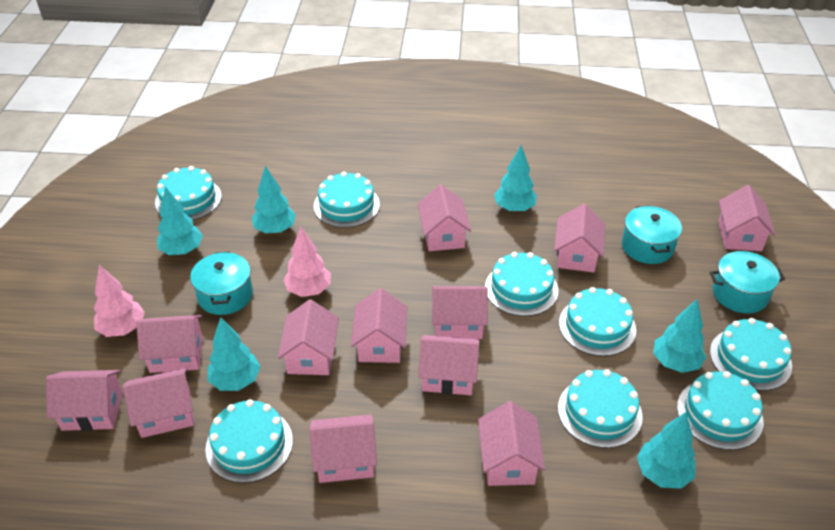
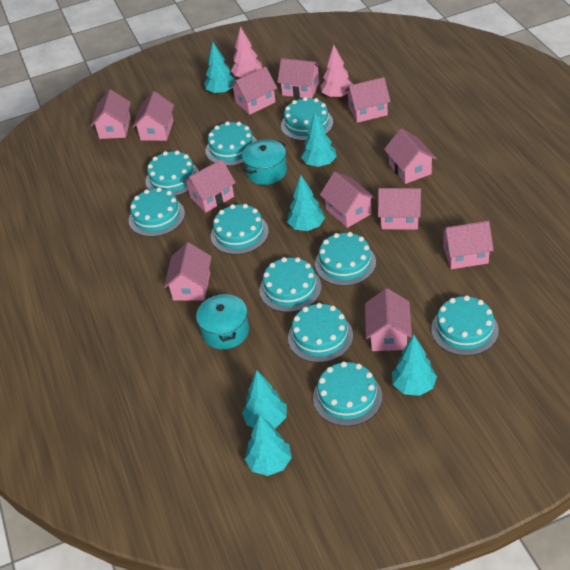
turquoise cake: 8 -> 10
turquoise pot: 3 -> 2

